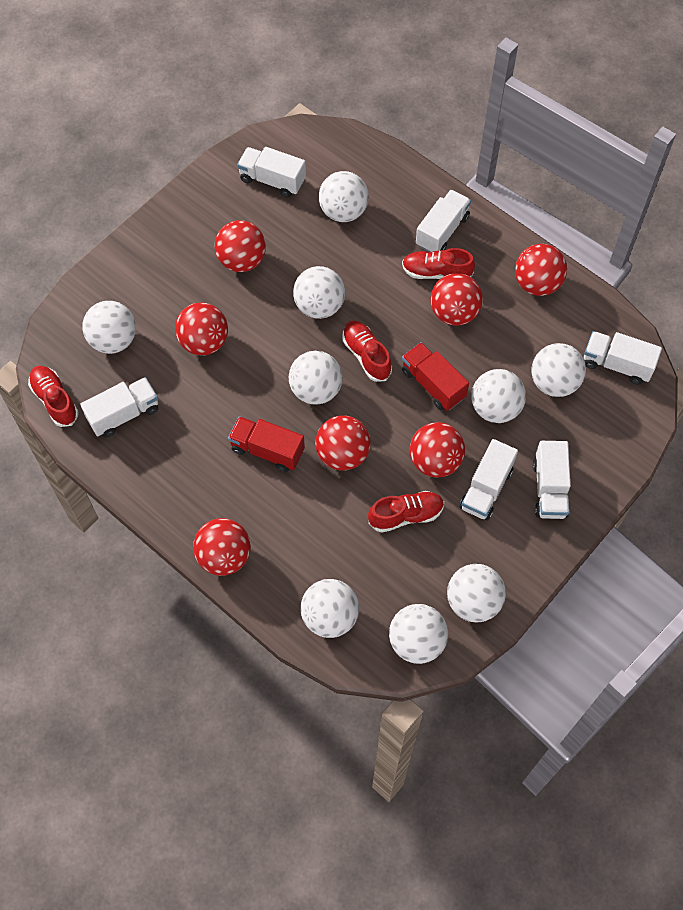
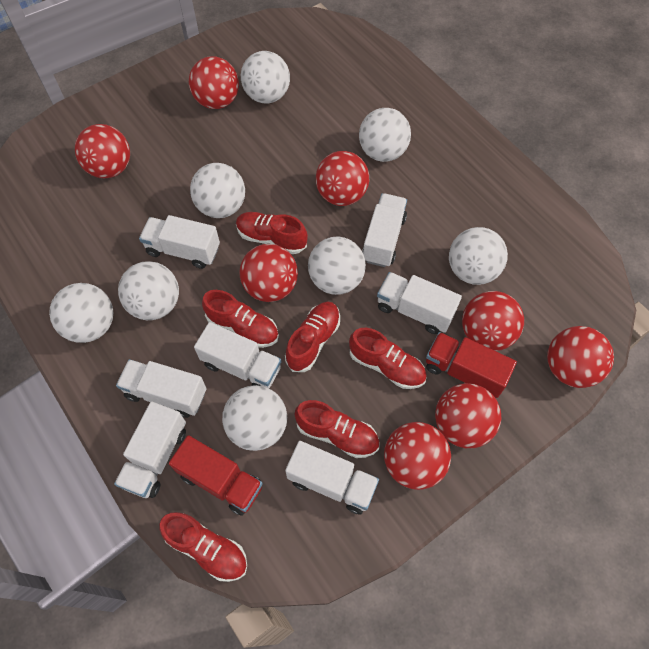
red ball: 7 -> 8
red shoe: 4 -> 6
white ball: 9 -> 8
white truck: 6 -> 7

